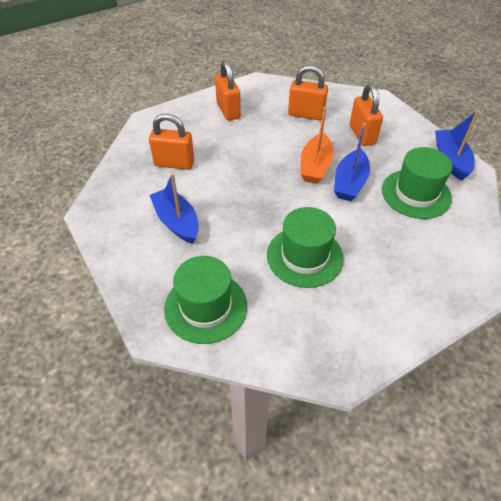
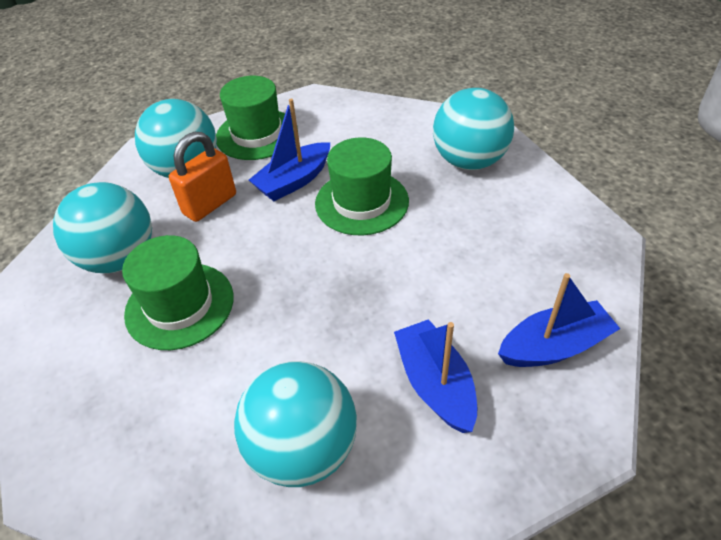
orange boat: 1 -> 0
orange padlock: 4 -> 1
turquoise ball: 0 -> 4

